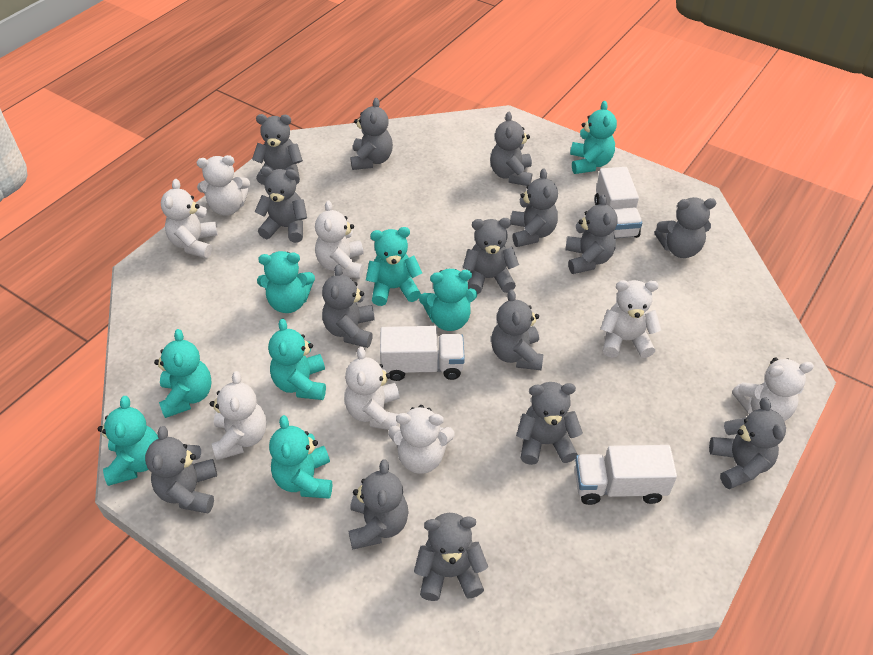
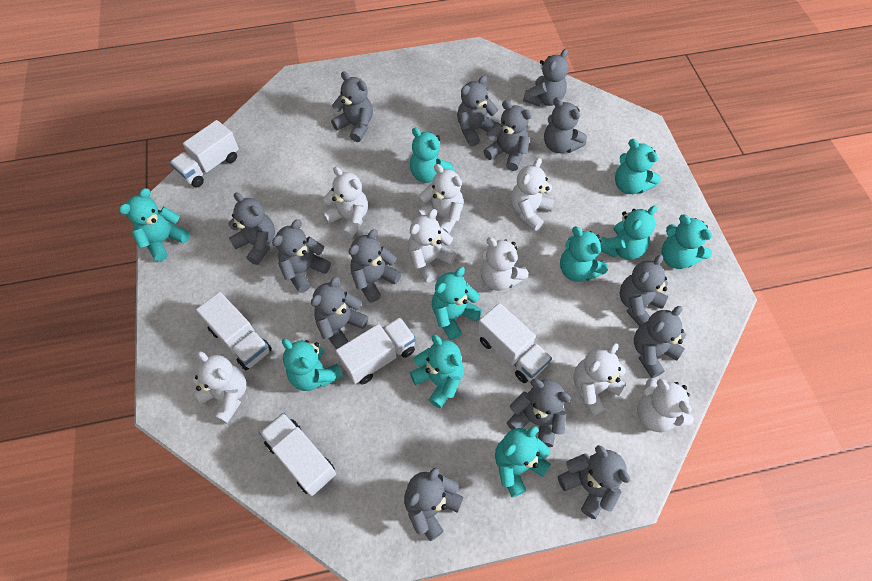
grey teddy bear: 15 -> 14
turquoise teddy bear: 8 -> 10
white truck: 3 -> 5

